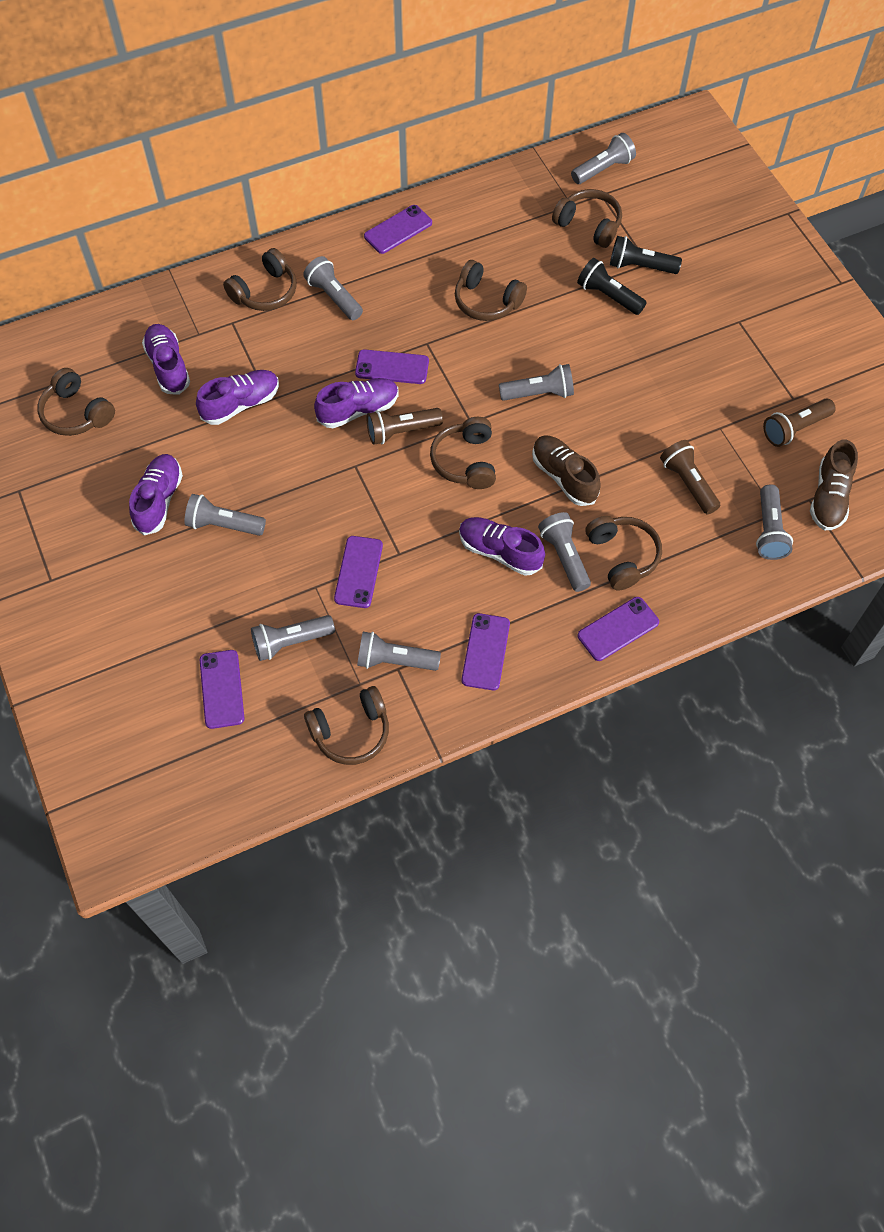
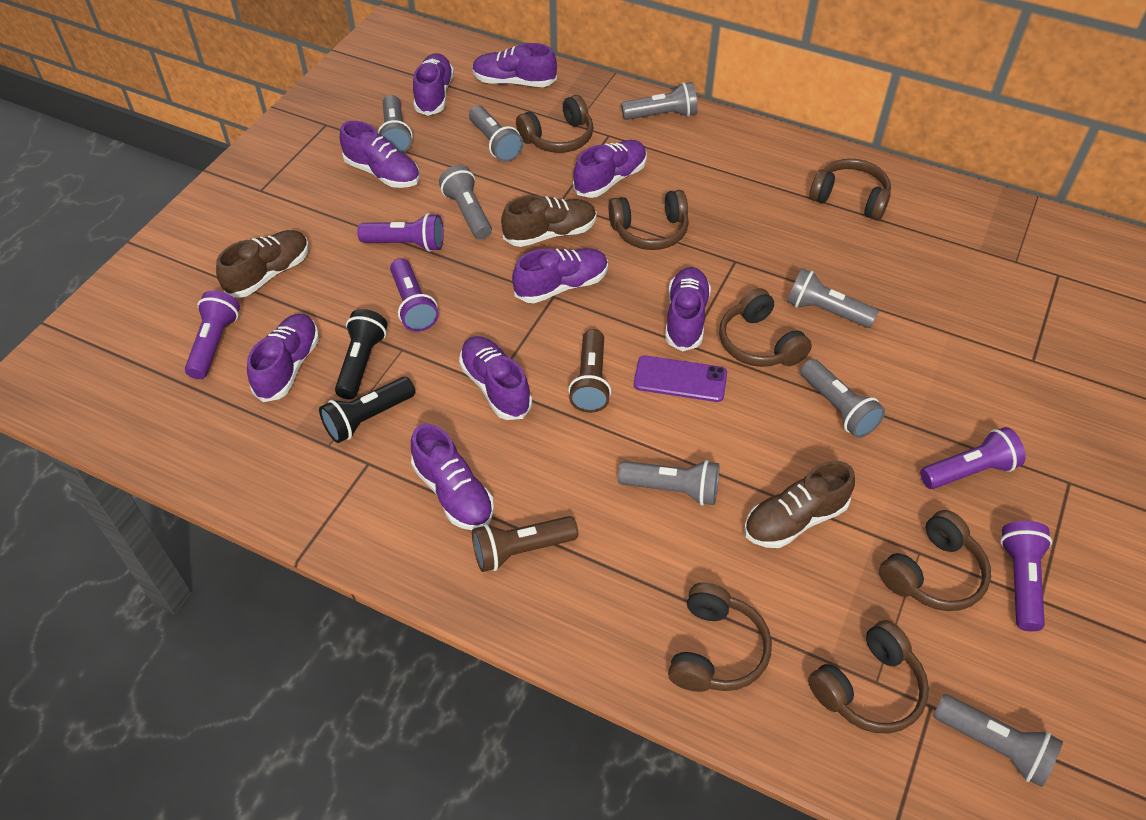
brown flashlight: 3 -> 2
brown shoe: 2 -> 3
purple flashlight: 0 -> 5
purple phone: 6 -> 1
purple shoe: 5 -> 9

